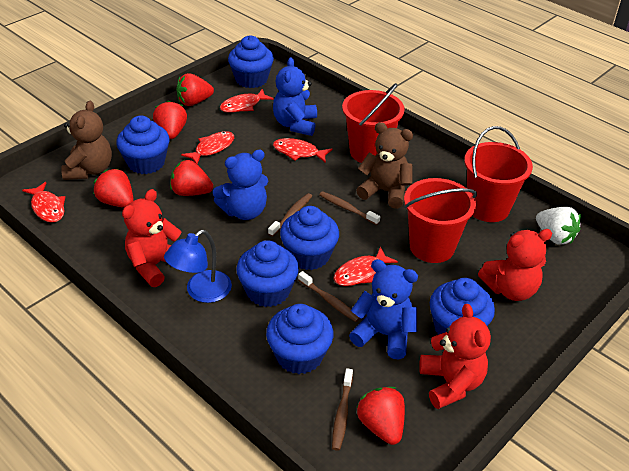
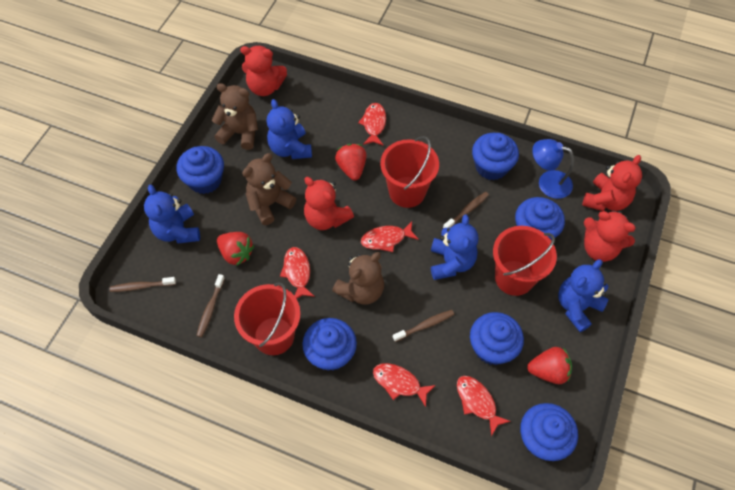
blue teddy bear: 3 -> 4
brown teddy bear: 2 -> 3
red strawberry: 5 -> 3
red teddy bear: 3 -> 4
white strawberry: 1 -> 0

